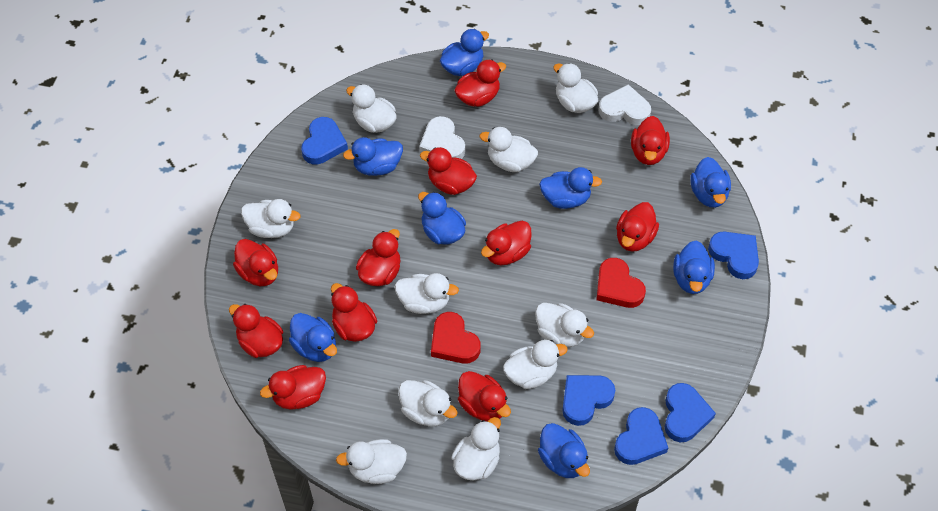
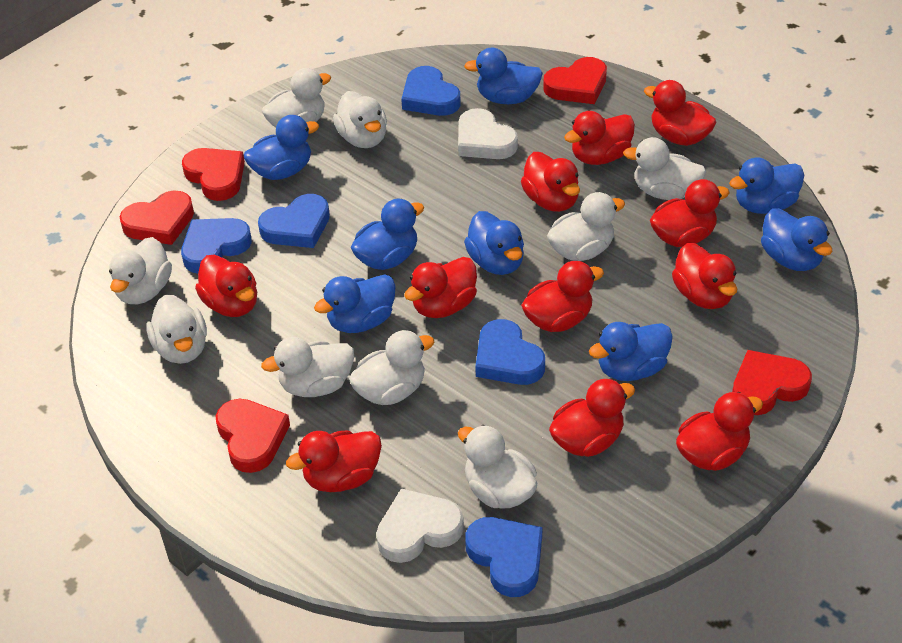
red heart: 2 -> 5
white duck: 10 -> 9

